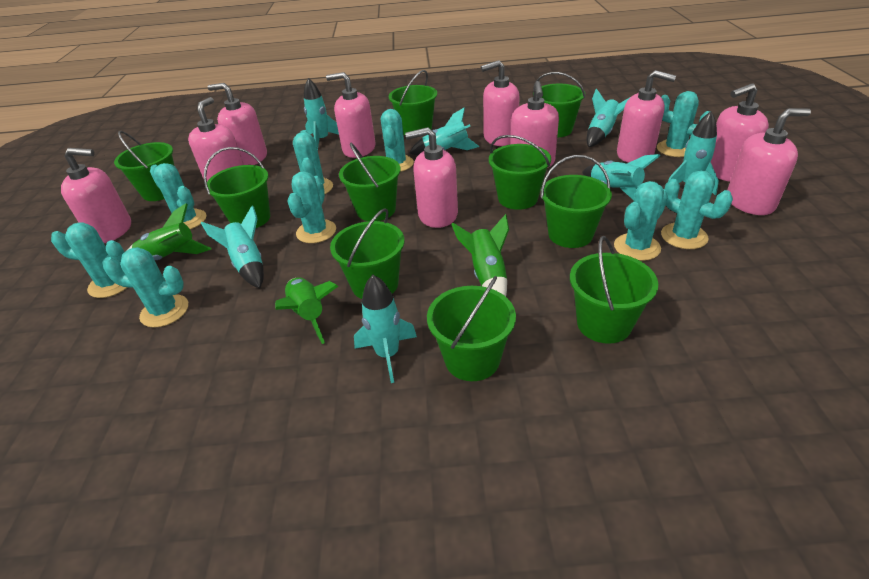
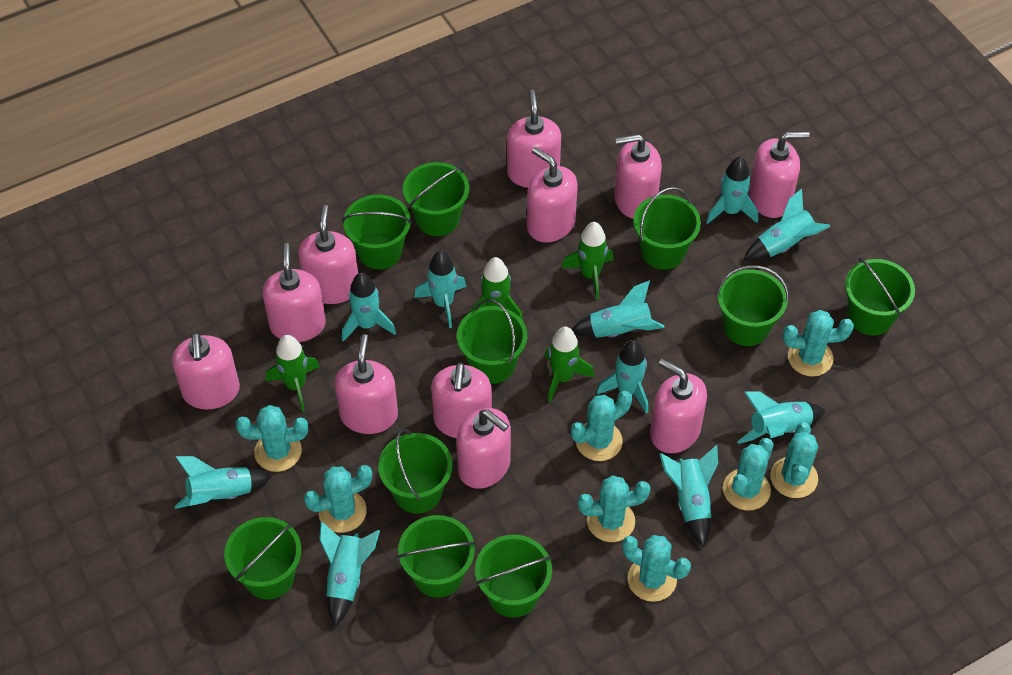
green rocket: 3 -> 4
pink soap dispenser: 10 -> 11
turquoise cactus: 9 -> 8
turquoise rocket: 7 -> 10

